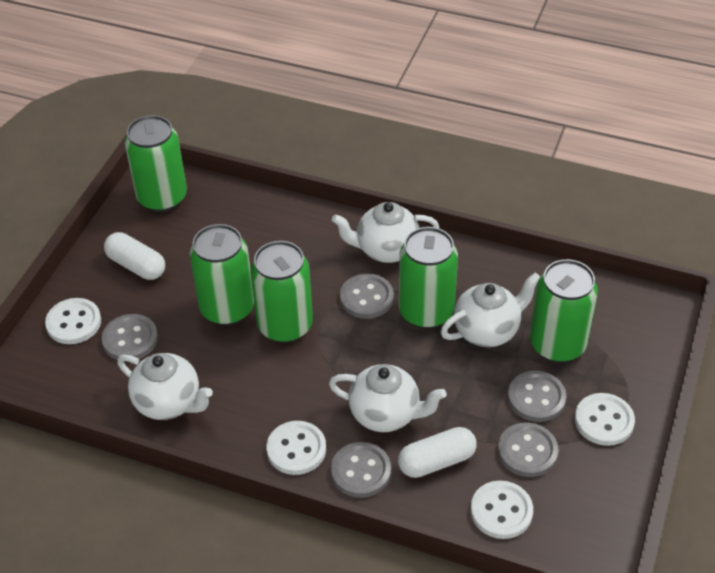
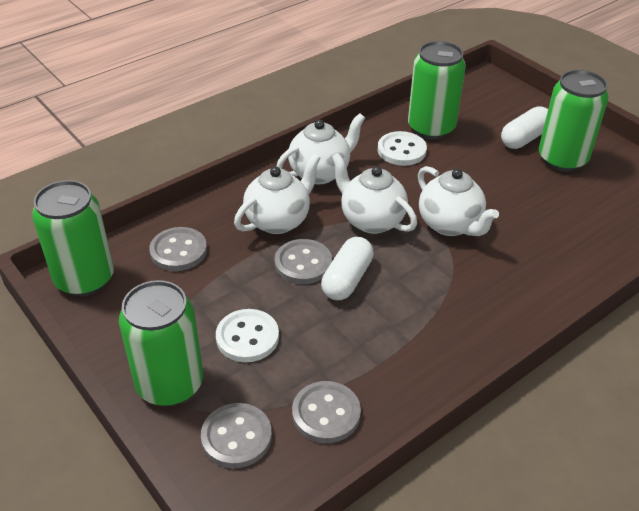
green can: 5 -> 4
grey button: 5 -> 4
white button: 4 -> 2

